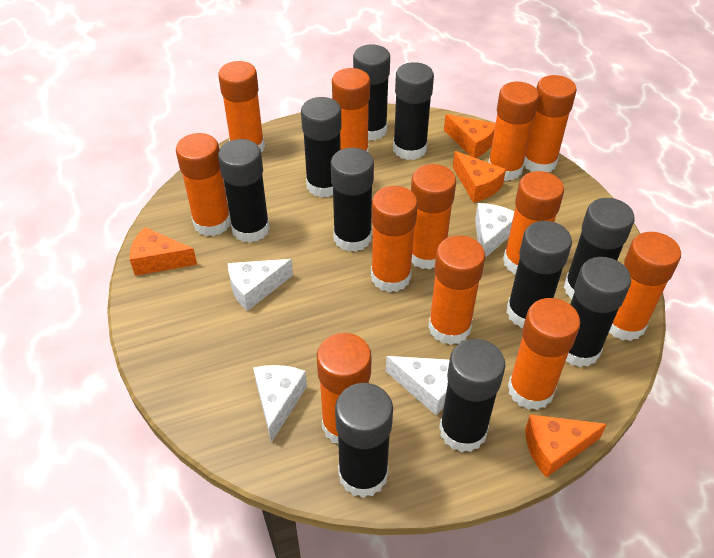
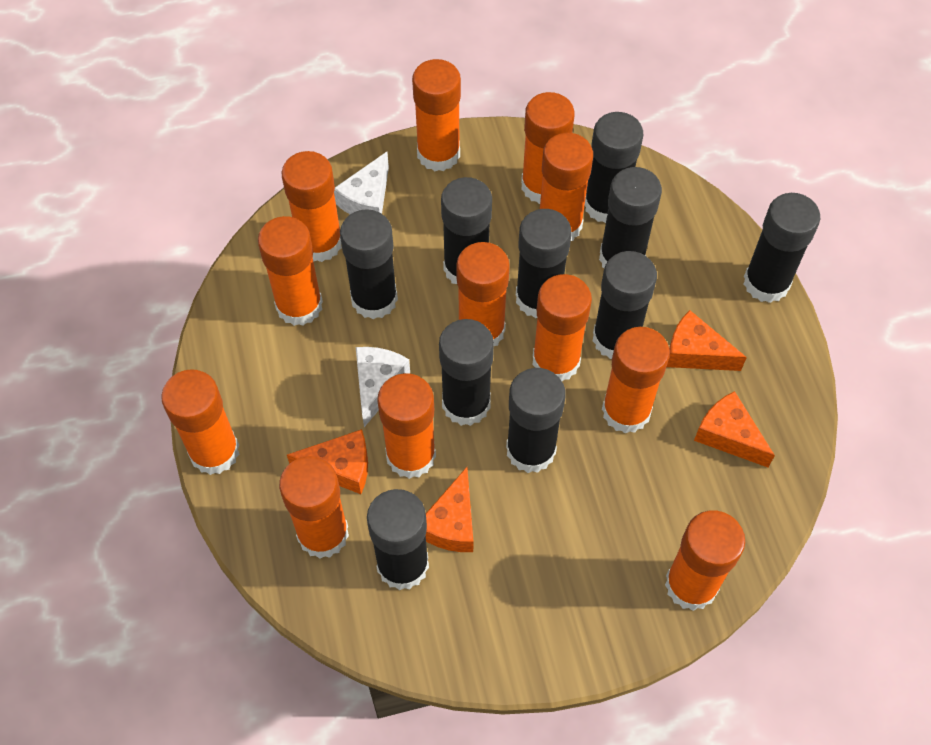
white cheese: 4 -> 2

